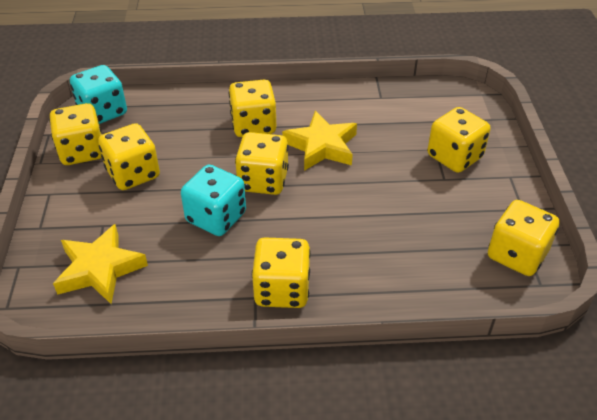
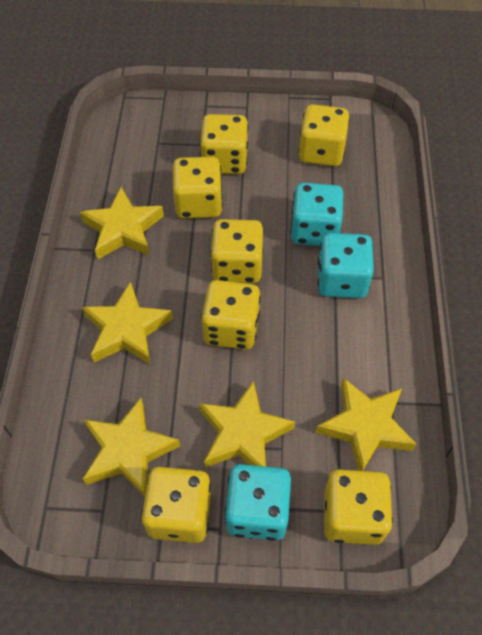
turquoise dice: 2 -> 3
yellow star: 2 -> 5

